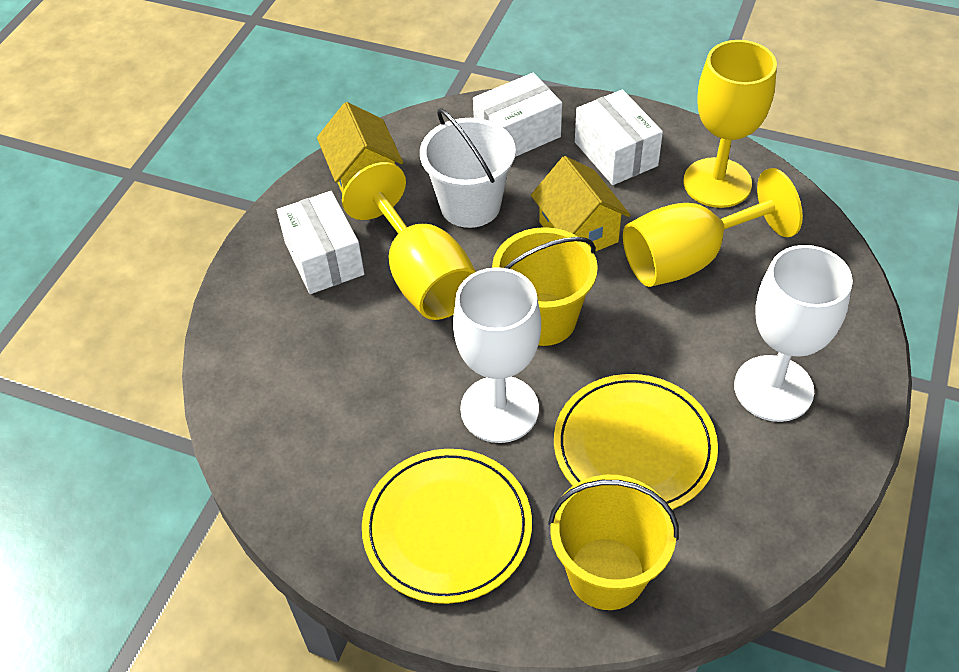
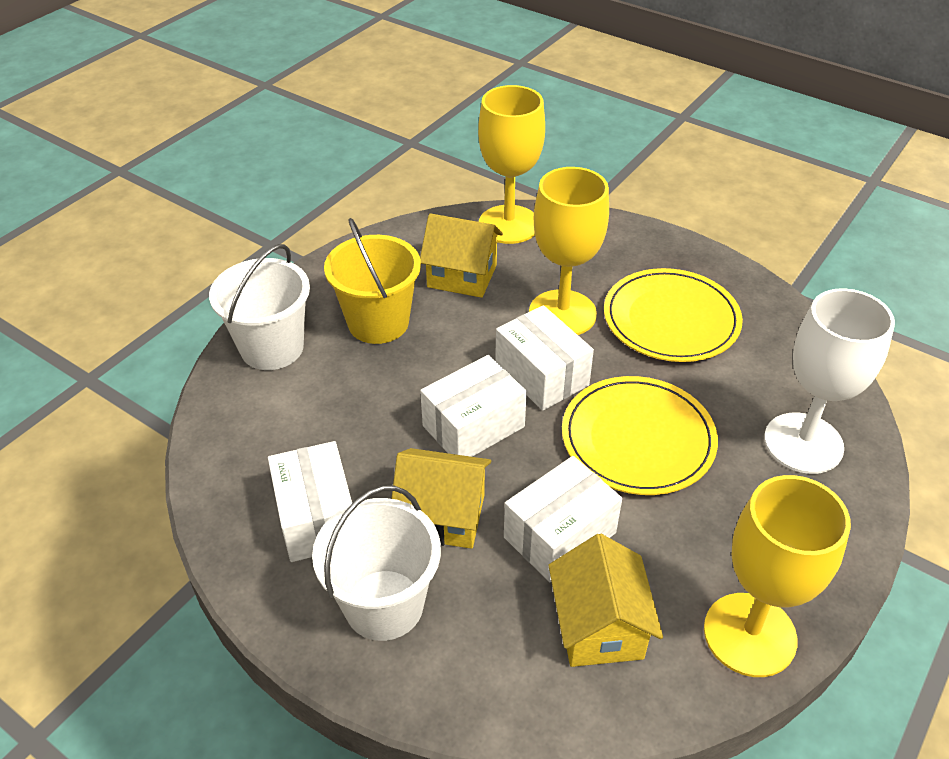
white box: 3 -> 4
white bucket: 1 -> 2
white goblet: 2 -> 1
yellow bucket: 2 -> 1
yellow house: 2 -> 3

